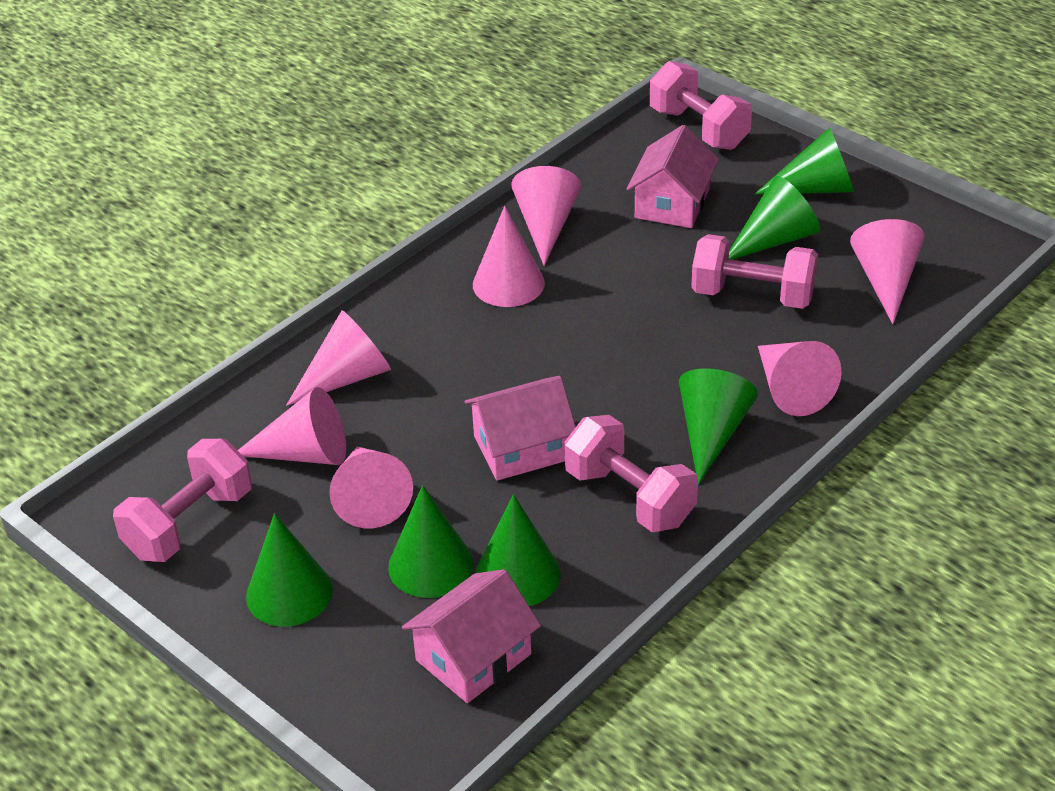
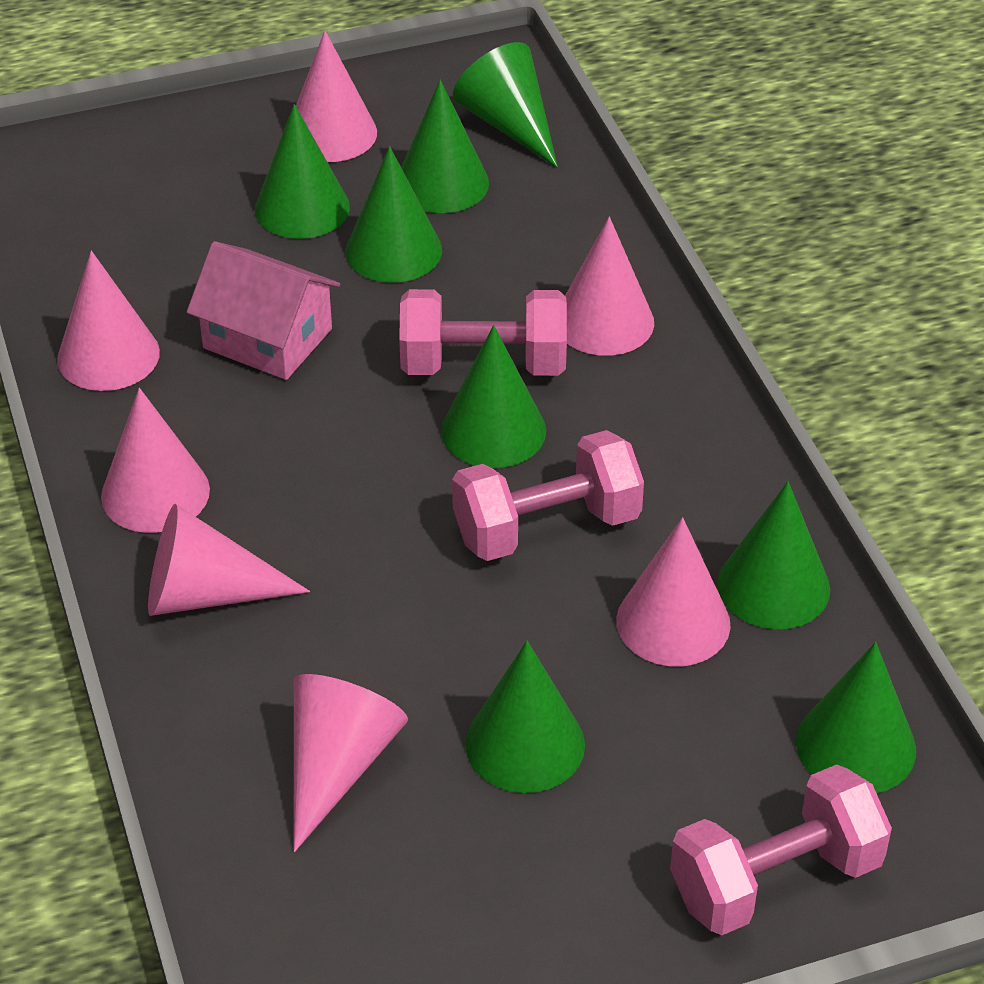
green cone: 6 -> 8
pink dumbbell: 4 -> 3
pink house: 3 -> 1

